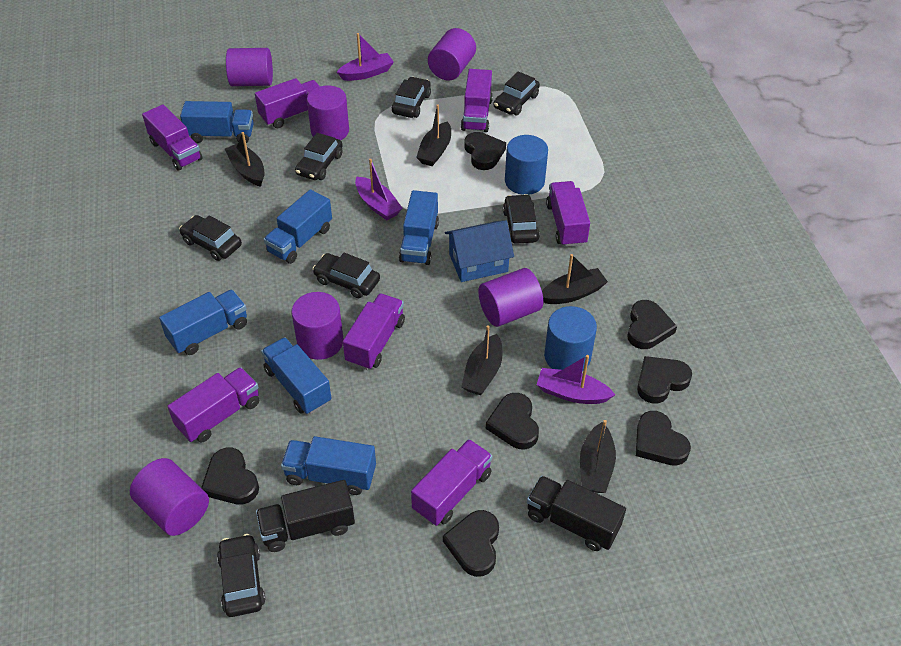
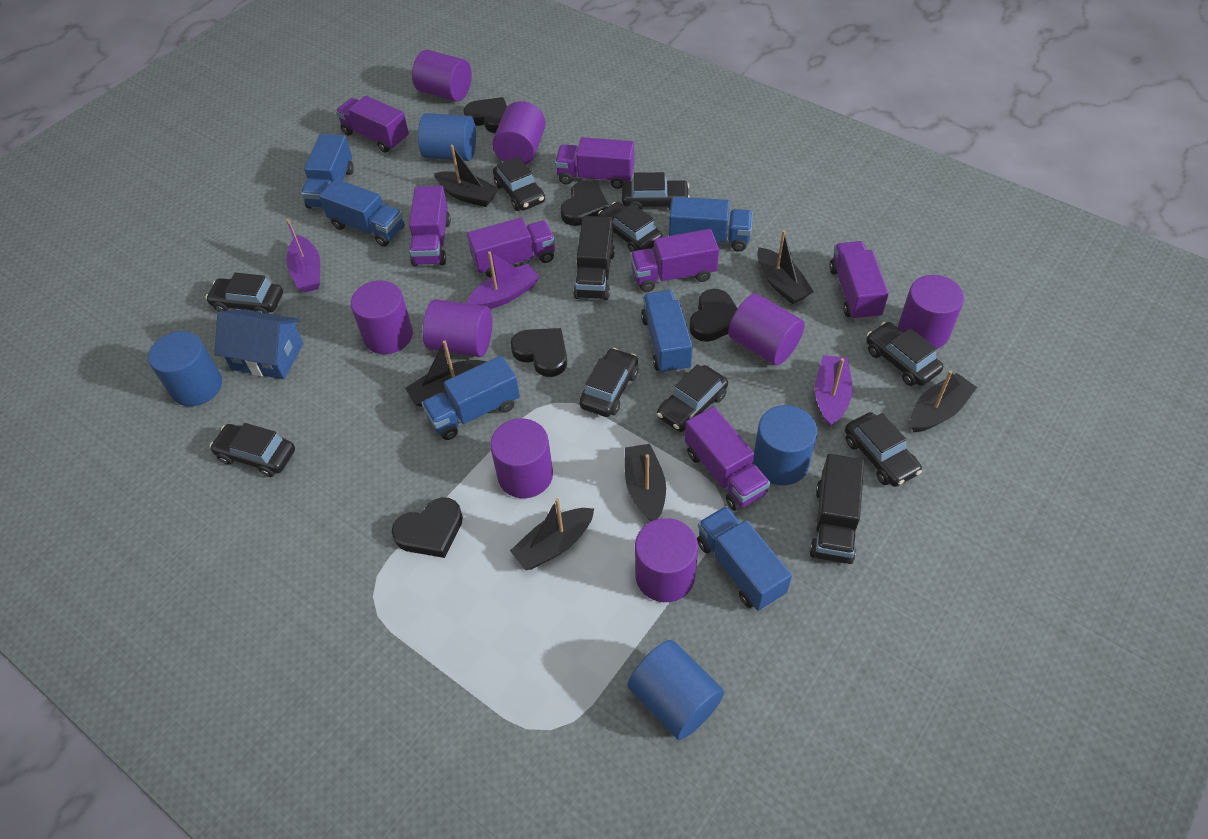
black boat: 5 -> 6
black car: 7 -> 9
black heart: 7 -> 5
blue cylinder: 2 -> 4
purple cylinder: 6 -> 8

